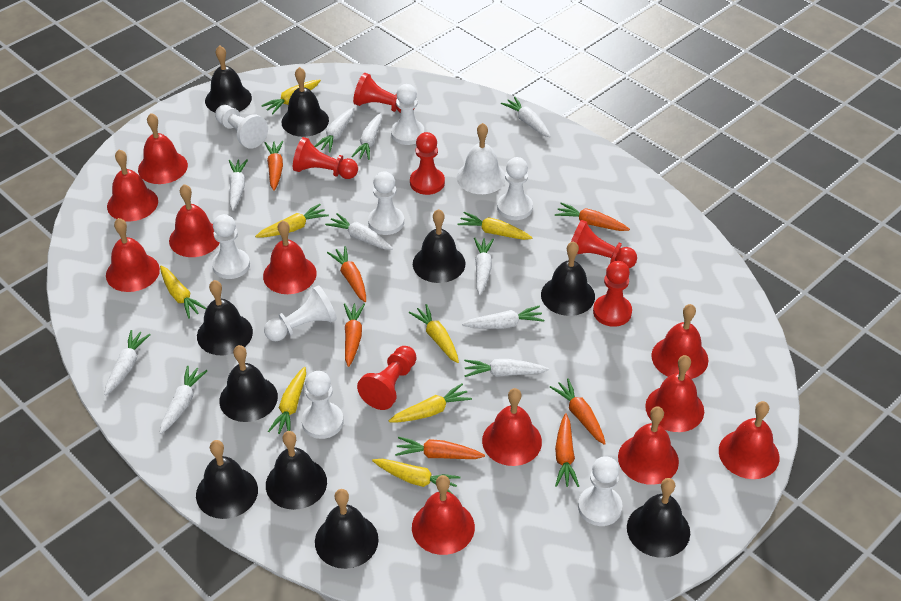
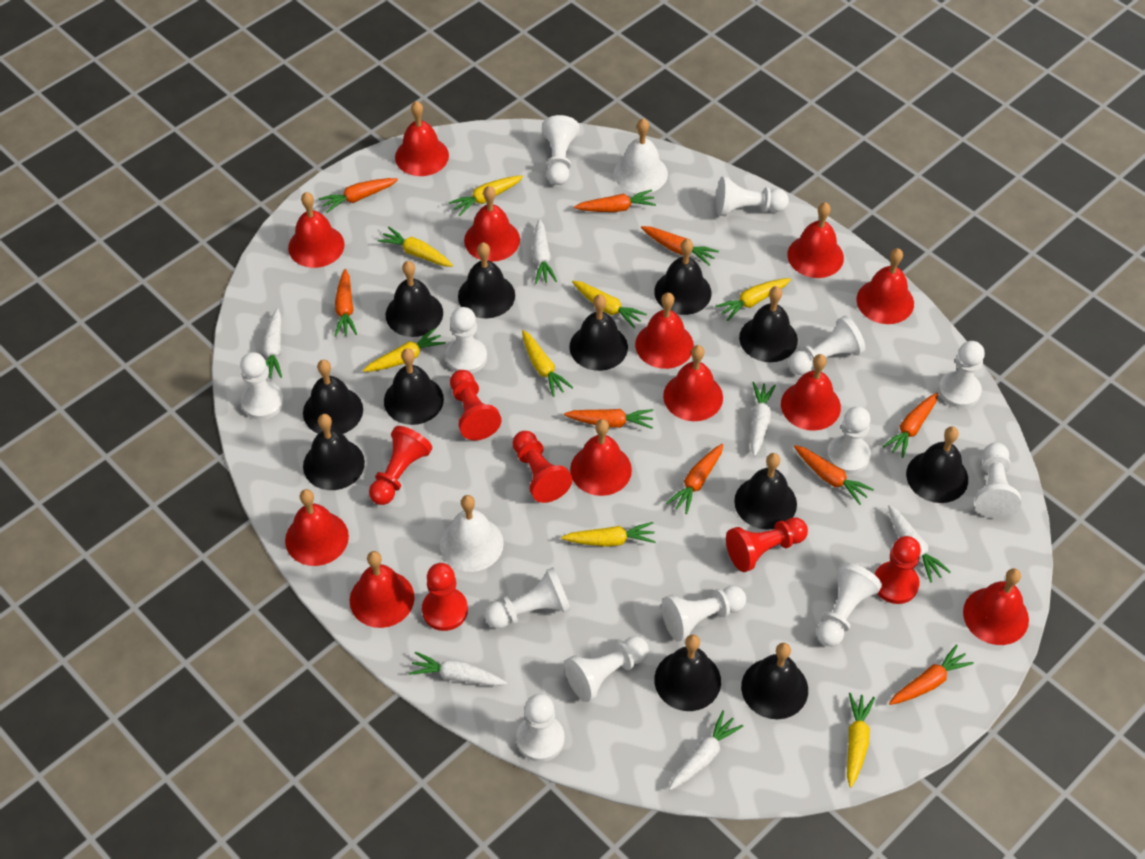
black bell: 10 -> 12
orange carrot: 7 -> 9
red bell: 11 -> 12
white bell: 1 -> 2
white carrot: 10 -> 6
white pawn: 8 -> 13

